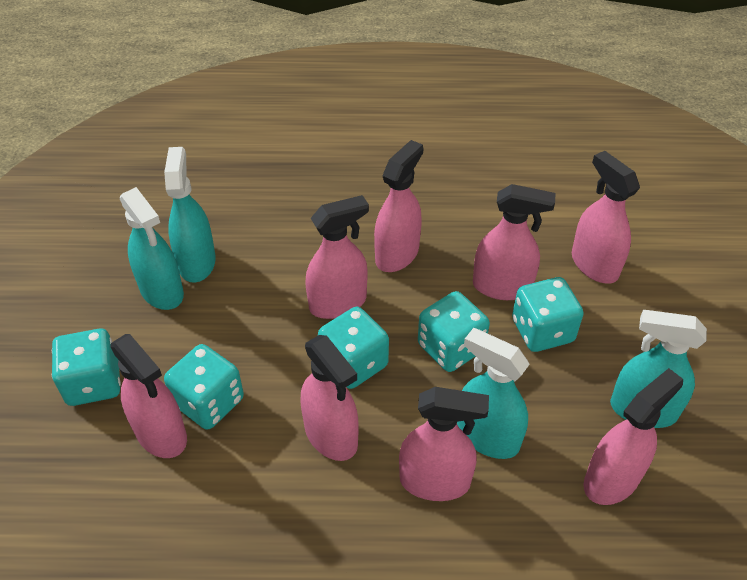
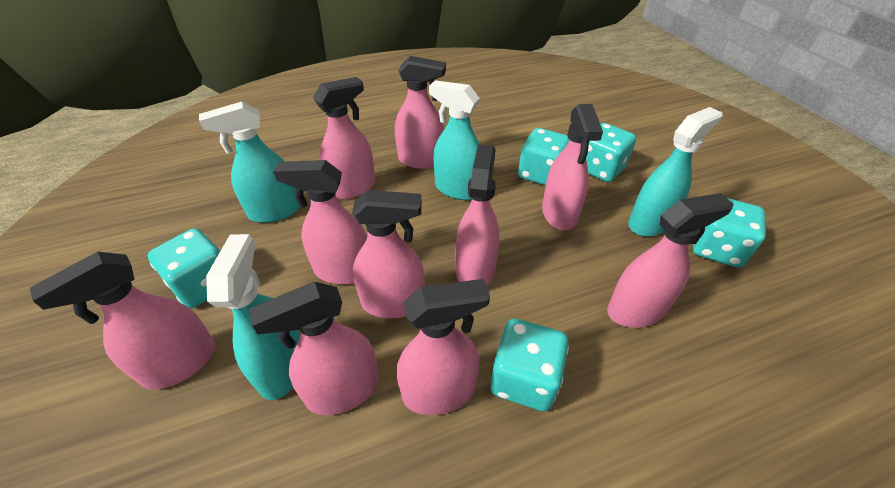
pink spray bottle: 8 -> 10

